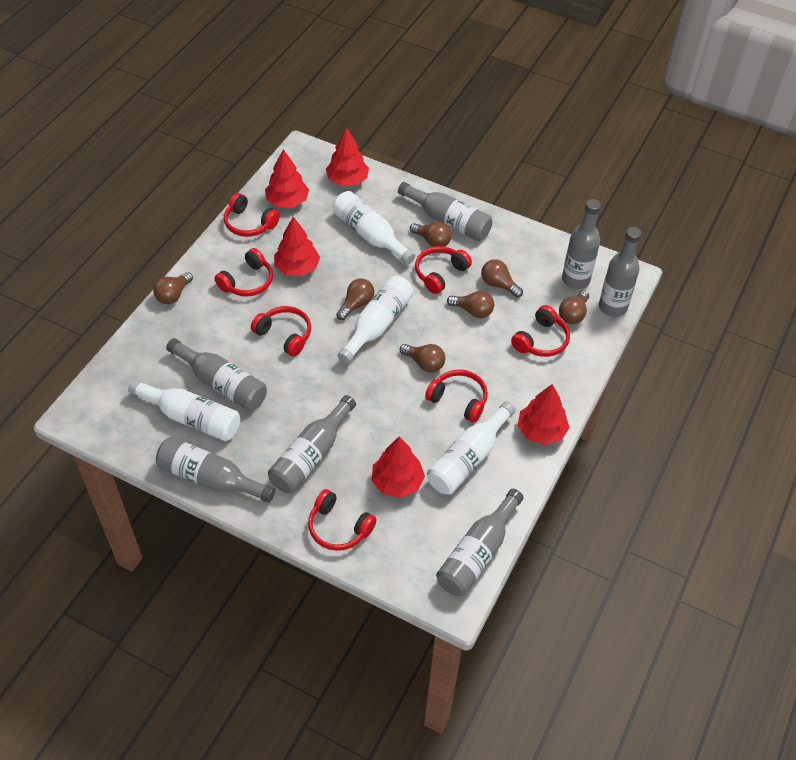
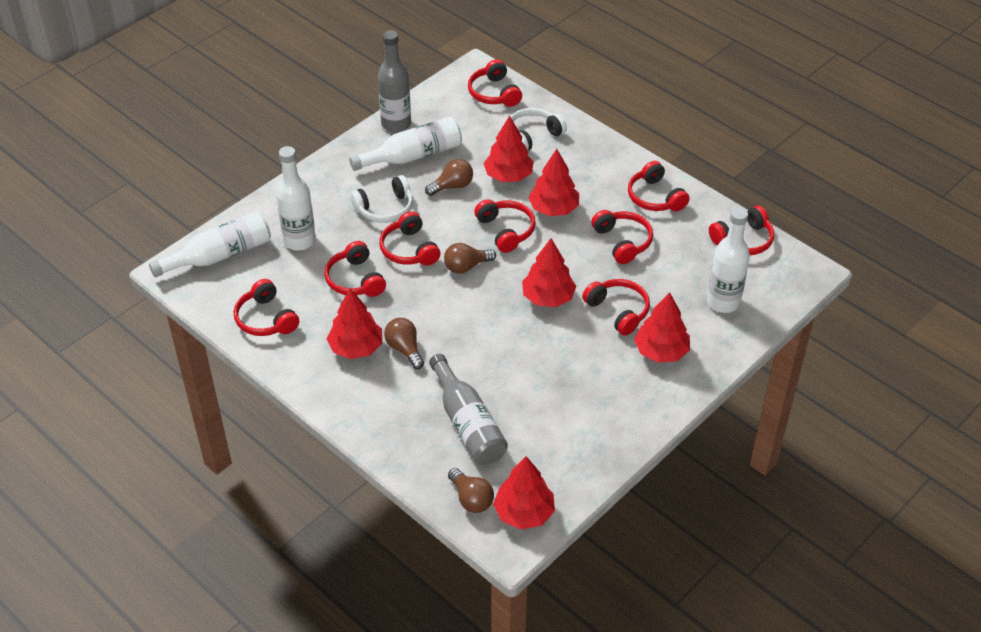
brown light bulb: 7 -> 4
grey bottle: 7 -> 2
red headphones: 7 -> 9
red tree: 5 -> 6
white headphones: 0 -> 2

